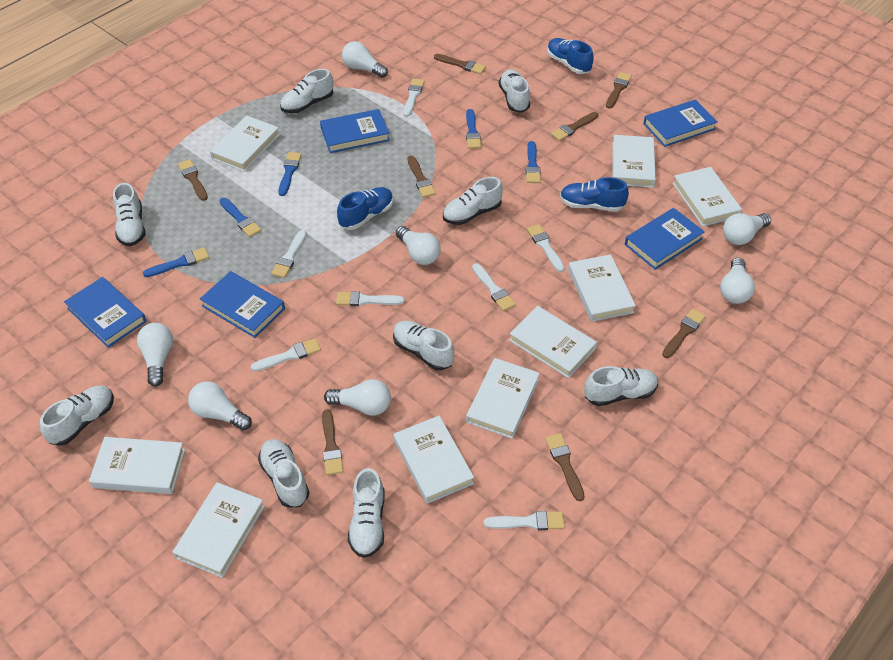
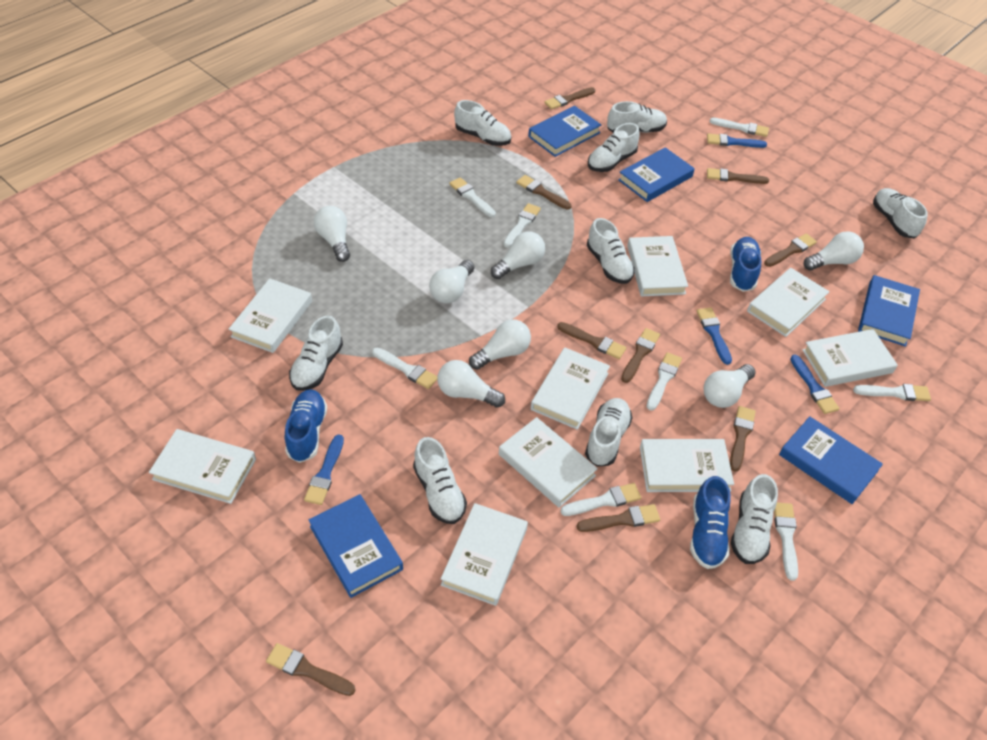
blue brush: 5 -> 4
brown brush: 8 -> 9
white brush: 7 -> 8

